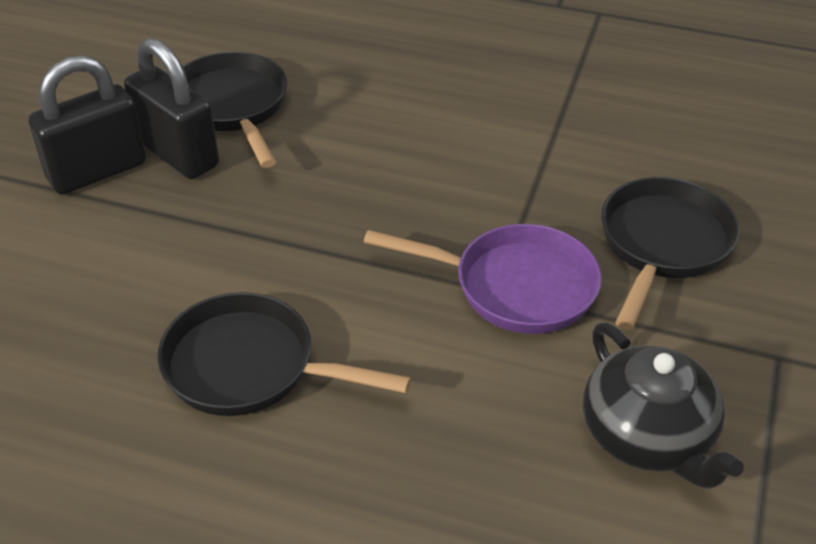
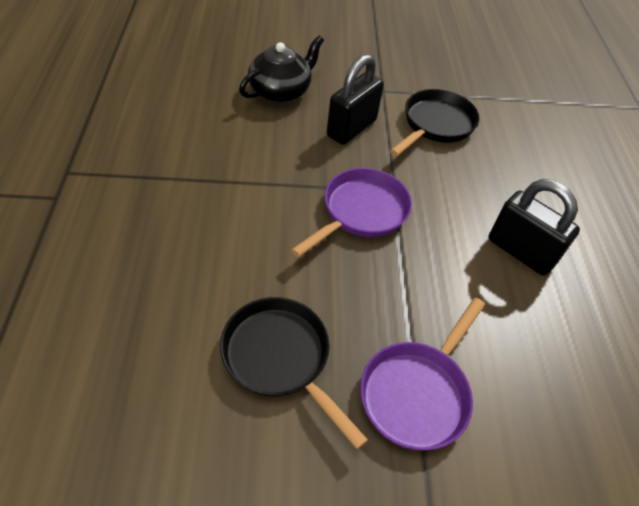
black pan: 3 -> 2
purple pan: 1 -> 2

